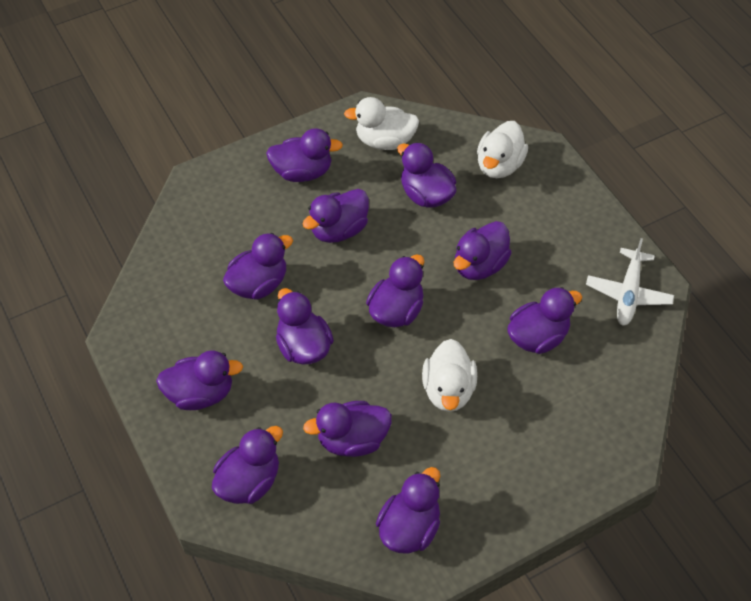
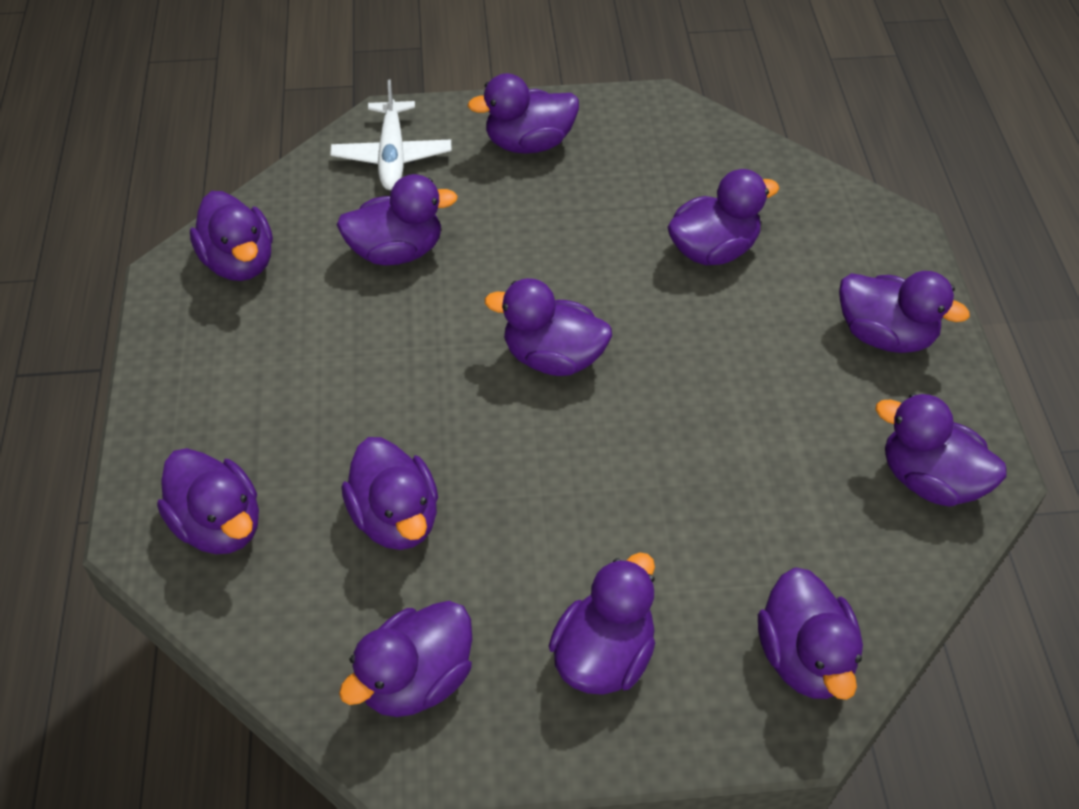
white duck: 3 -> 0

